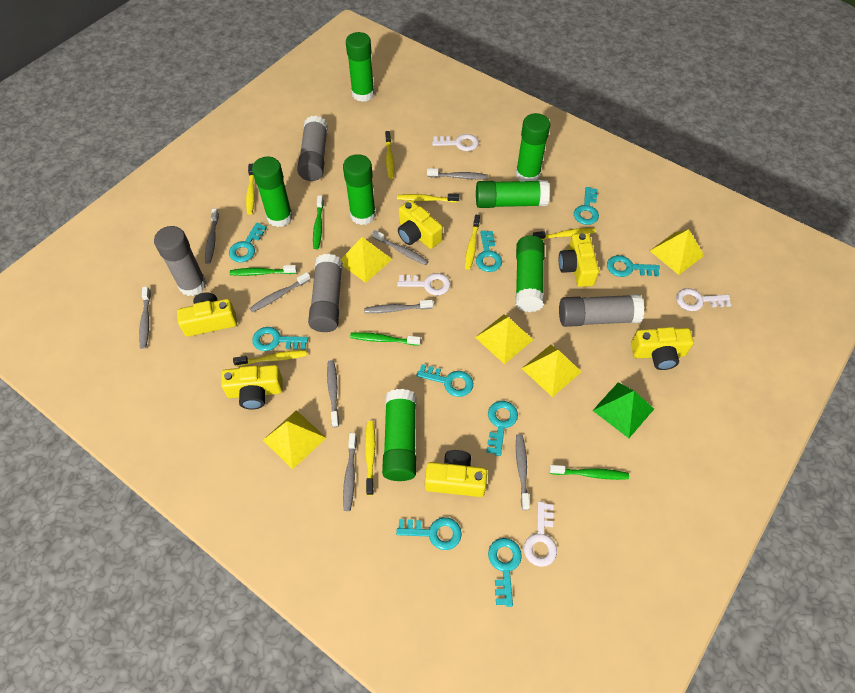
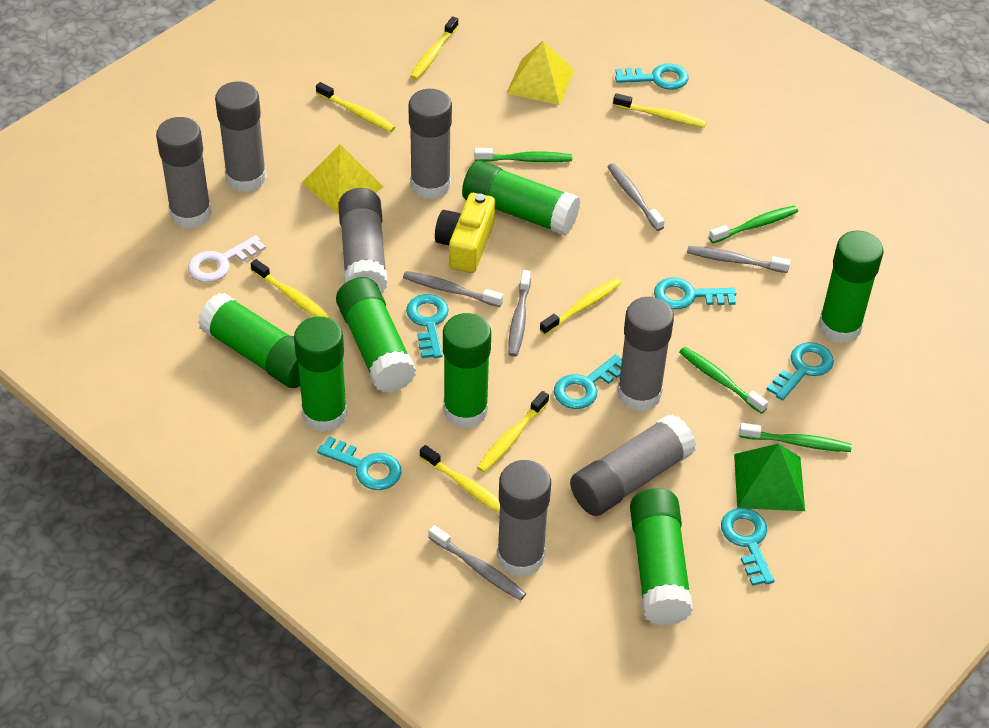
grey glue stick: 4 -> 7
grey toothbrush: 9 -> 5
turquoise key: 9 -> 7
white key: 4 -> 1
yellow camera: 6 -> 1
yellow pyramid: 5 -> 2

